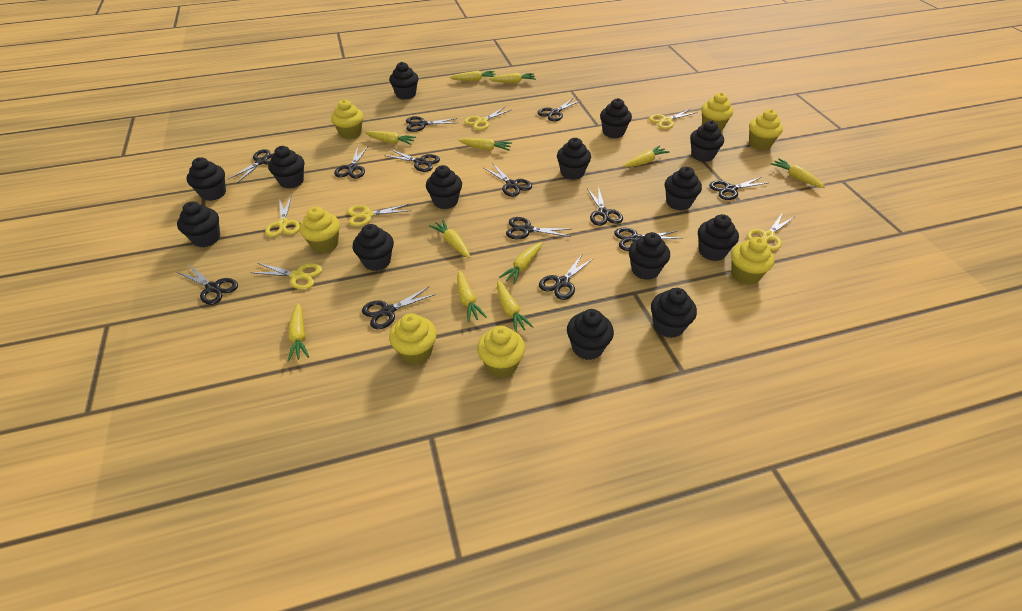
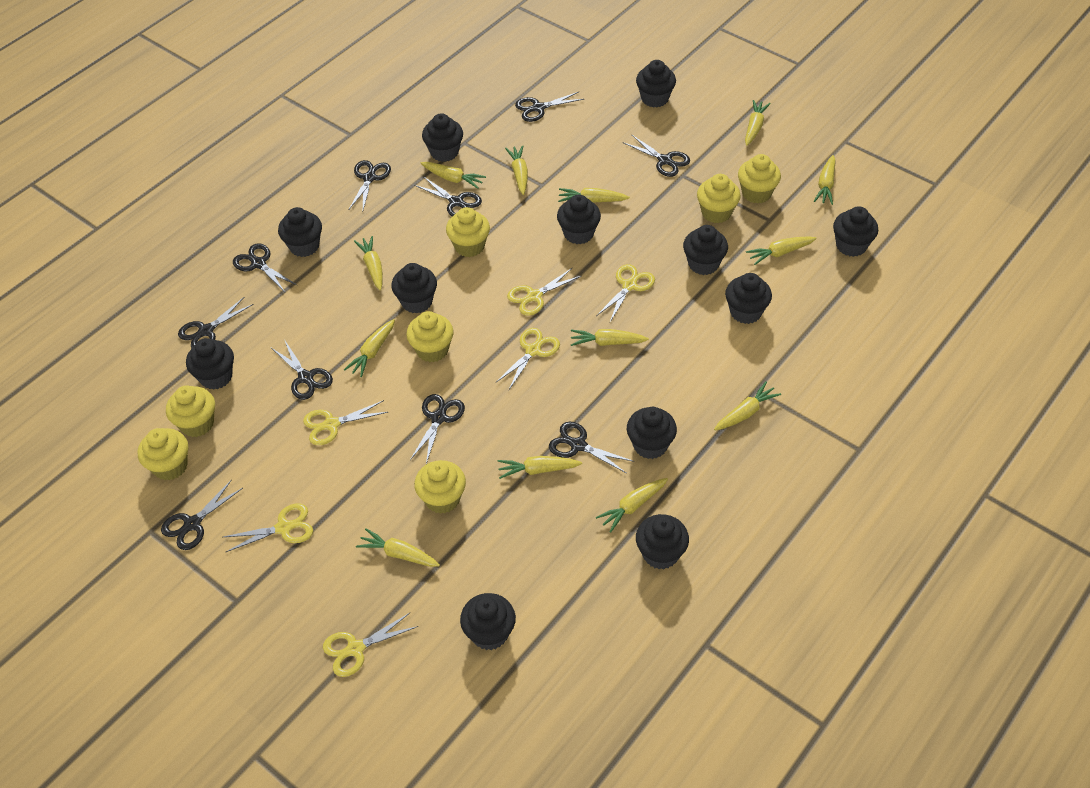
black cupcake: 14 -> 12
black scissors: 13 -> 10
yellow carrot: 11 -> 13

